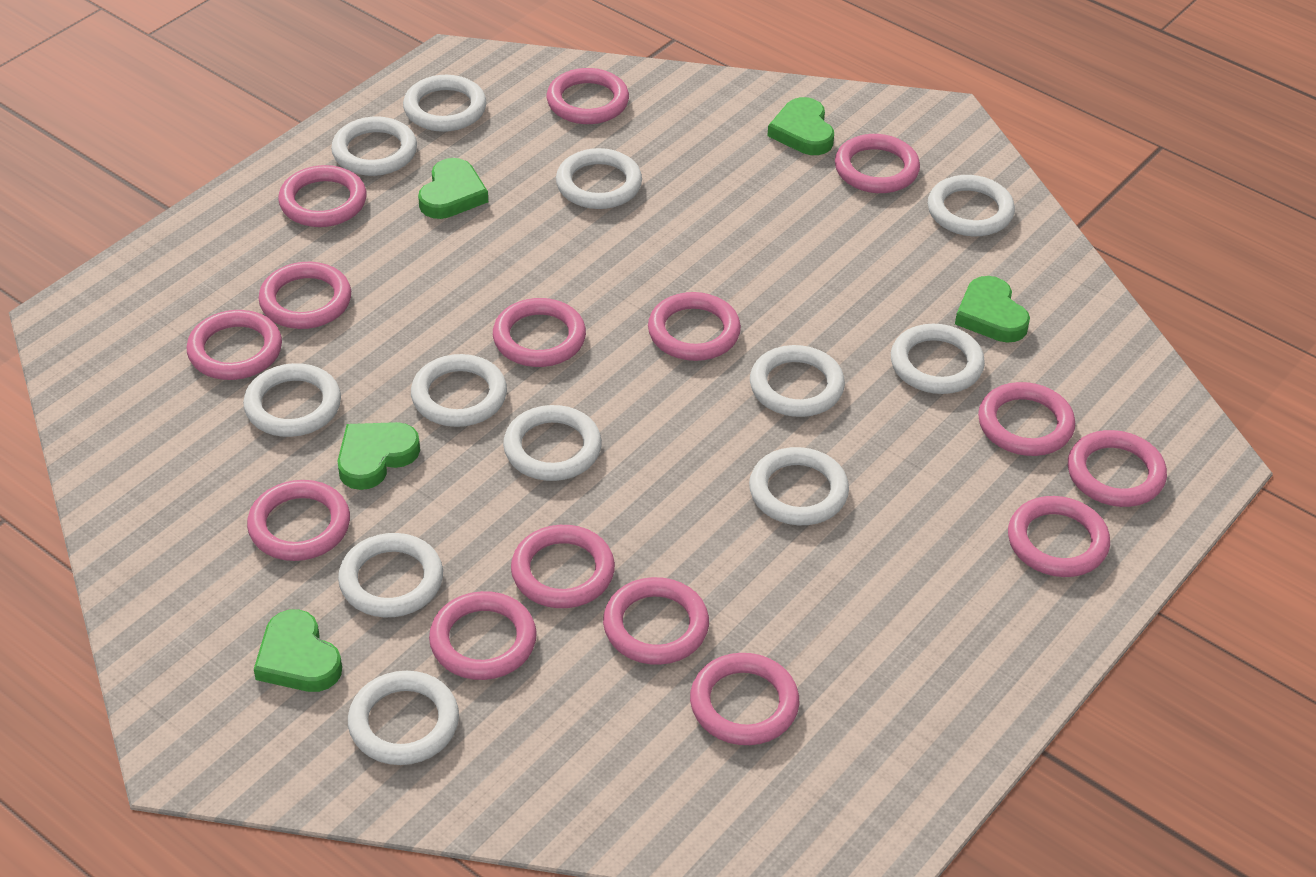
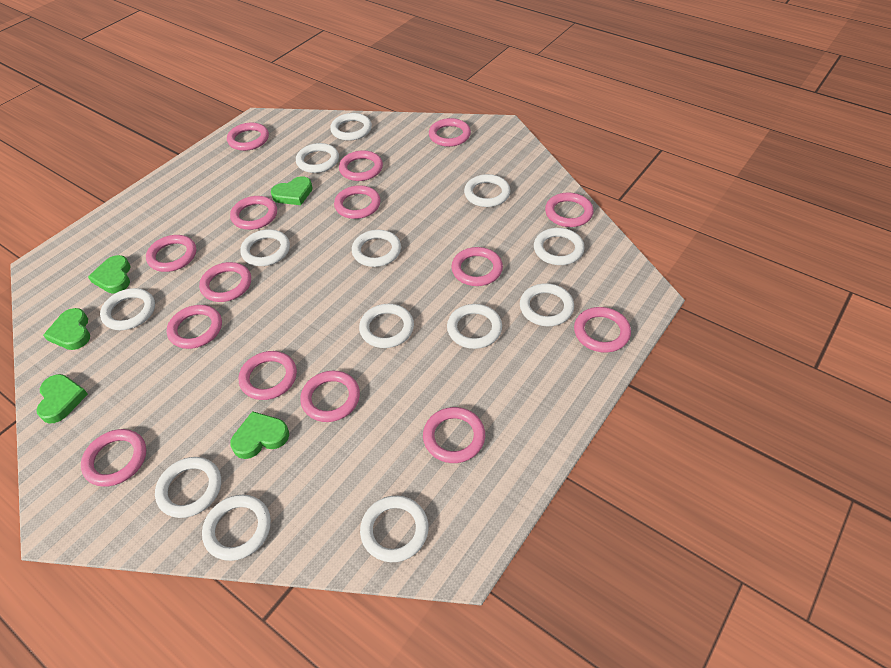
white ring: 12 -> 13

